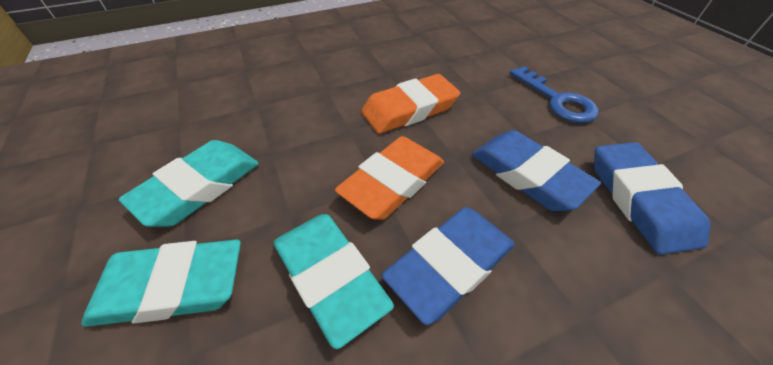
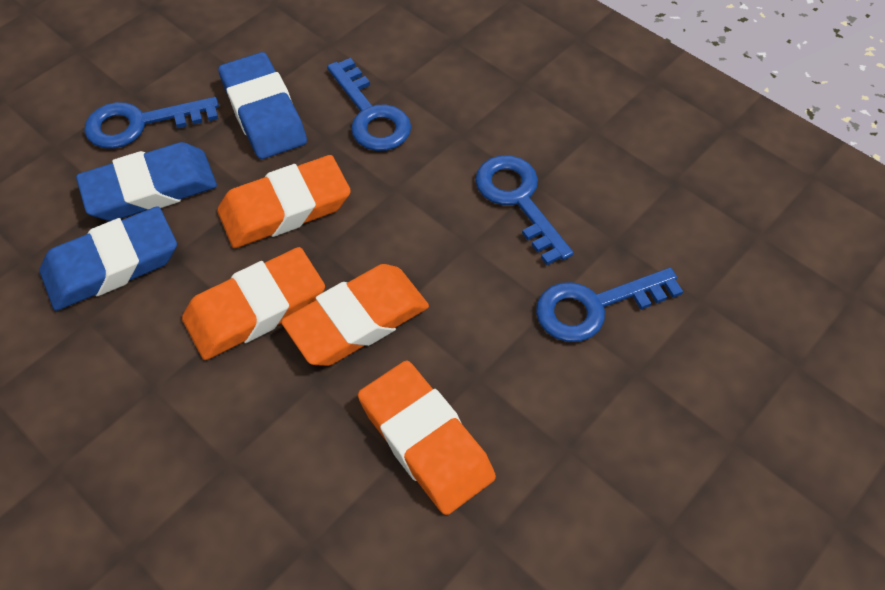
blue key: 1 -> 4
orange eraser: 2 -> 4
turquoise eraser: 3 -> 0

